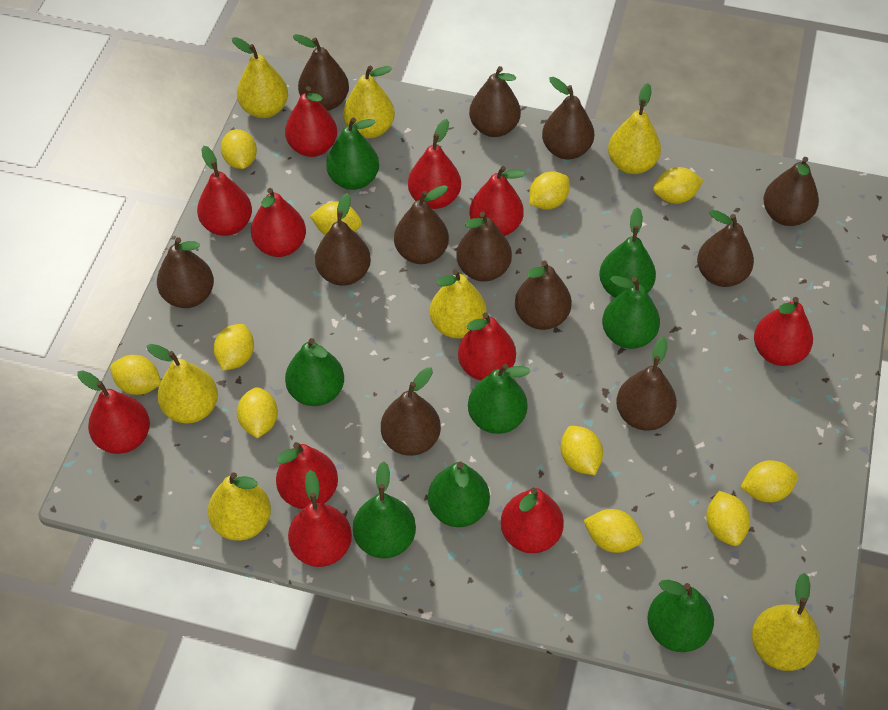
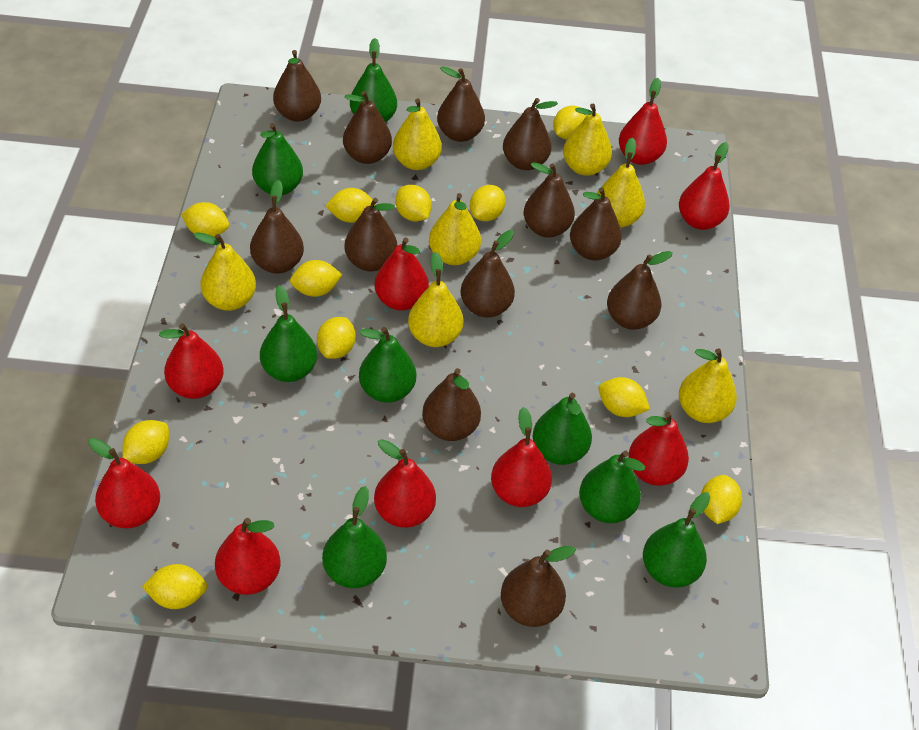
red pear: 11 -> 9

